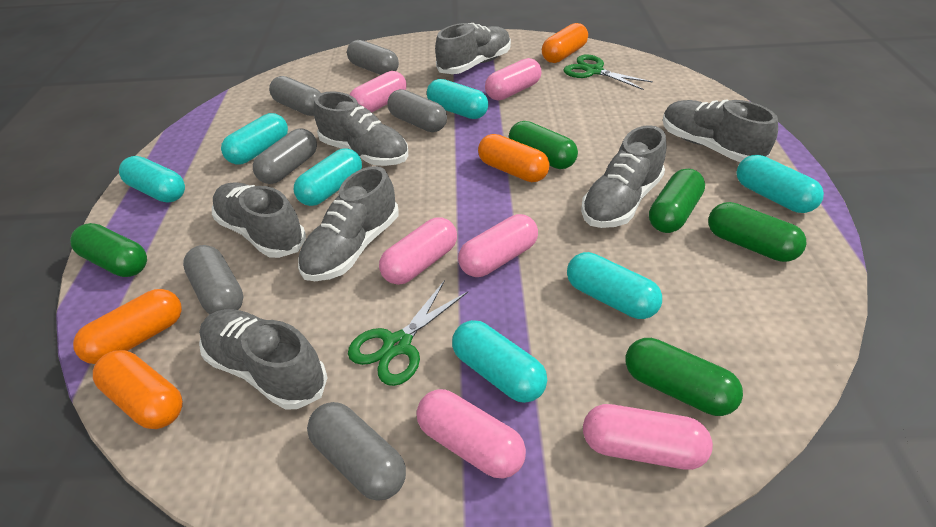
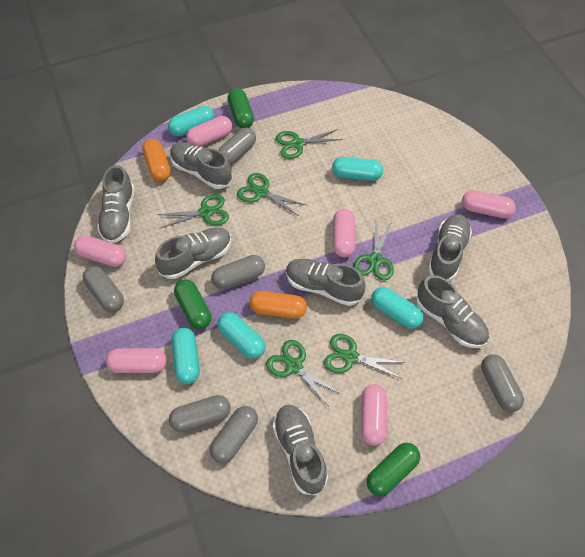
green capsule: 5 -> 3
green scissors: 2 -> 6
orange capsule: 4 -> 2
turquoise capsule: 7 -> 5

